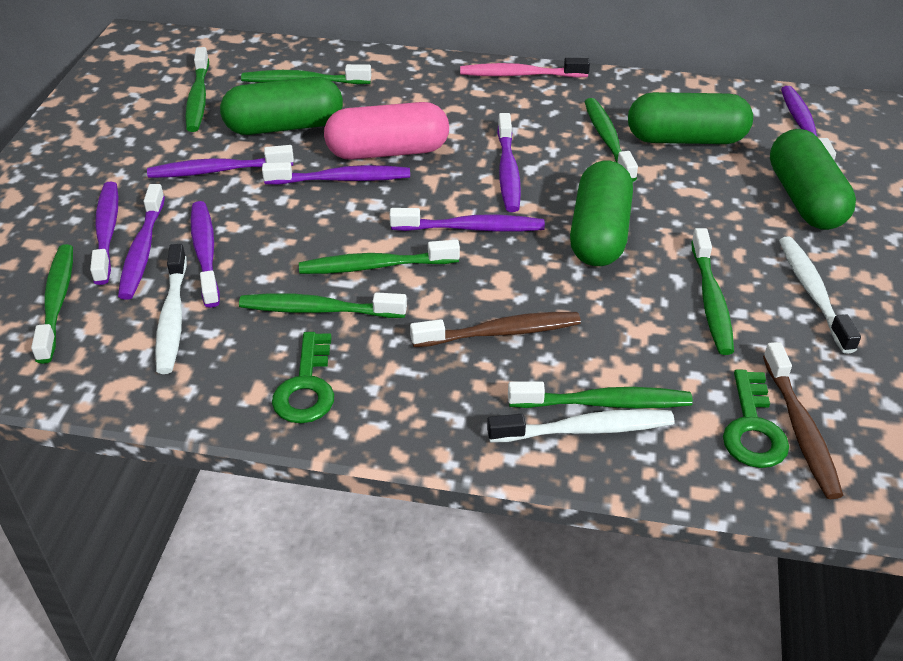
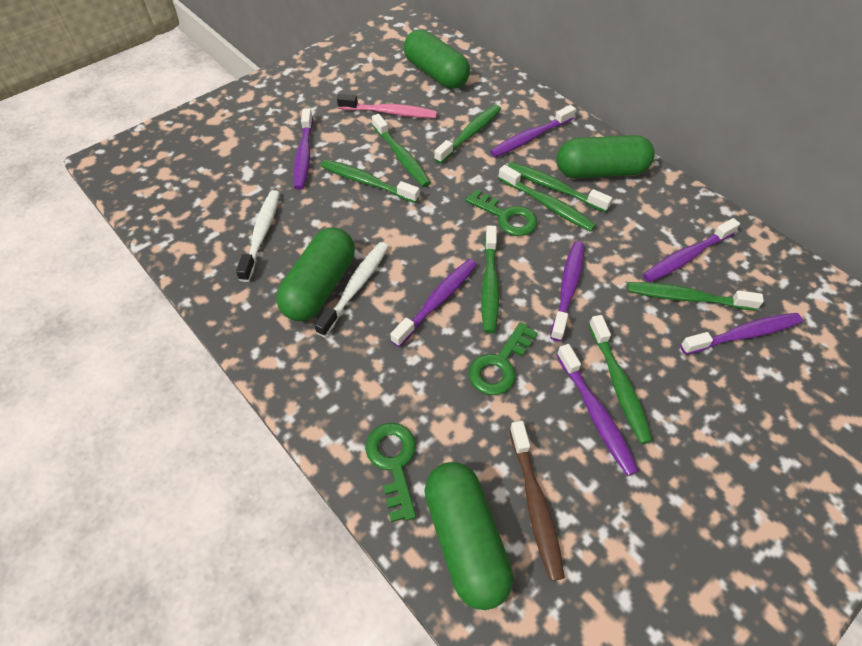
brown toothbrush: 2 -> 1
green key: 2 -> 3
pink capsule: 1 -> 0
purple toothbrush: 8 -> 7
white toothbrush: 3 -> 2

